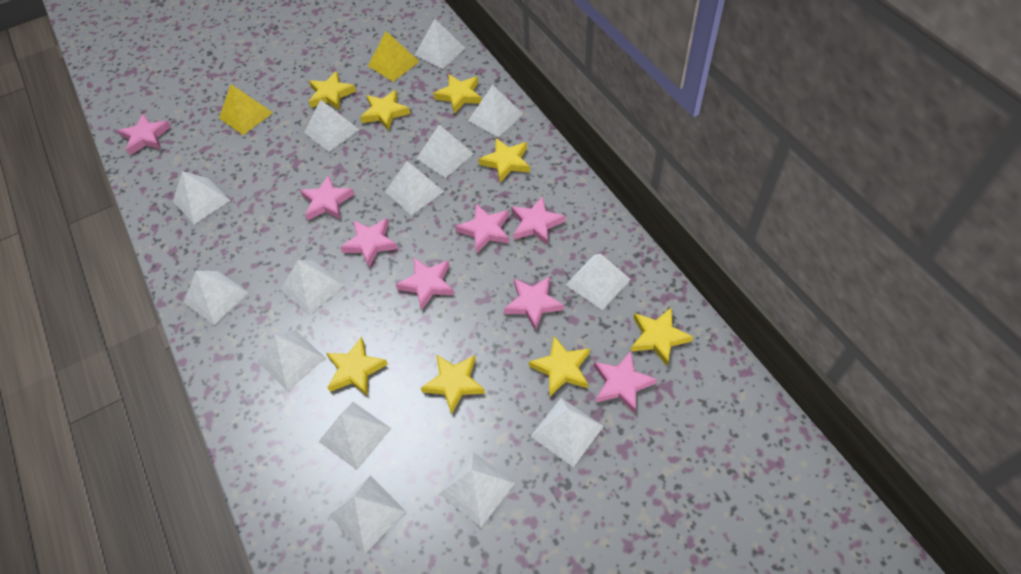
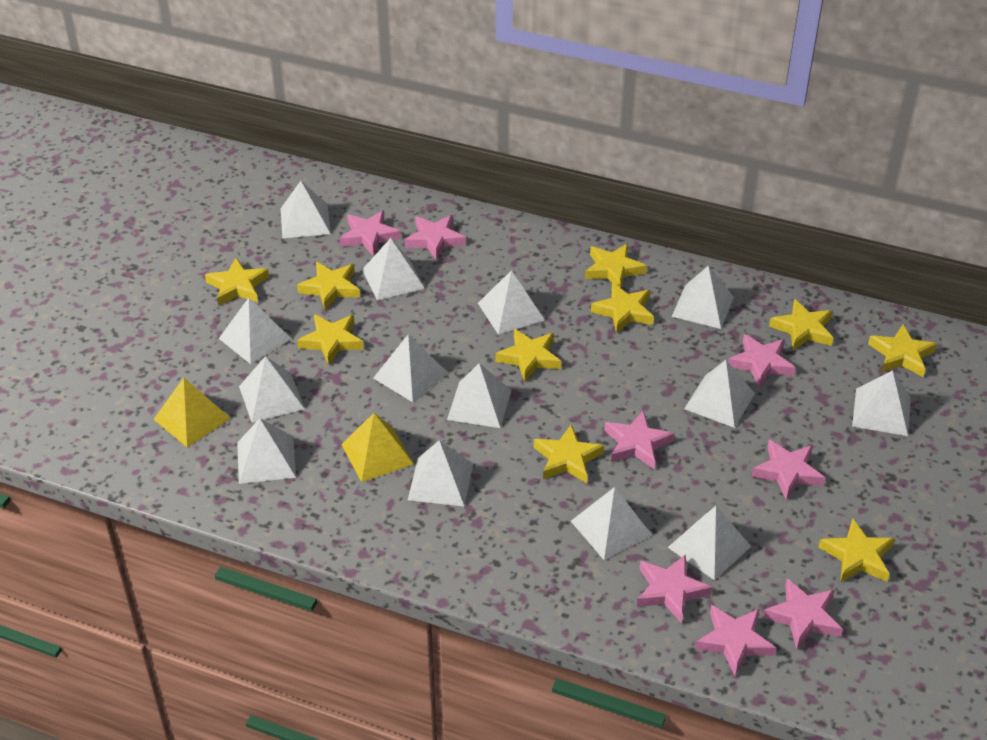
yellow star: 8 -> 10

